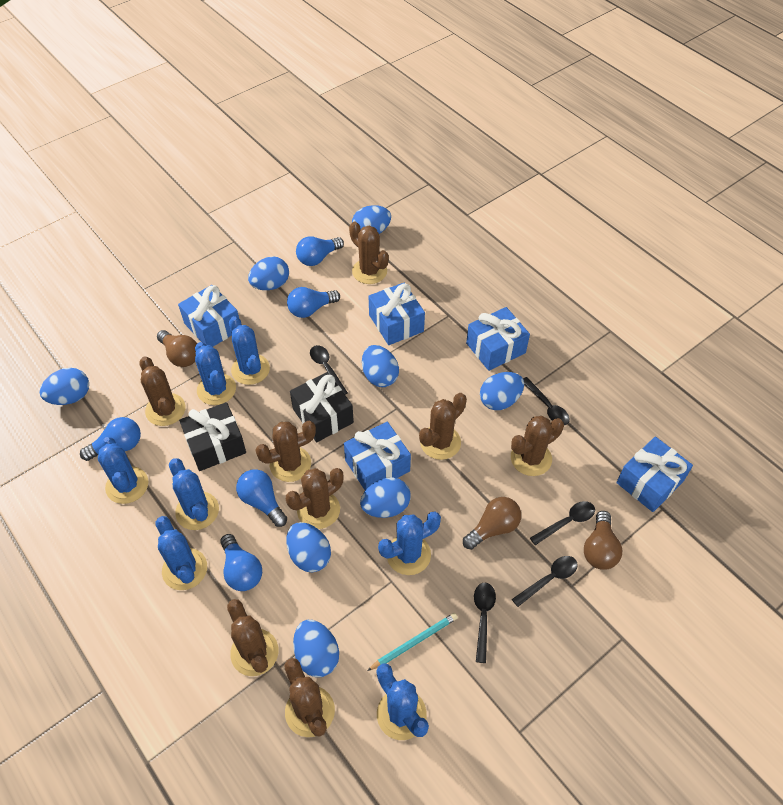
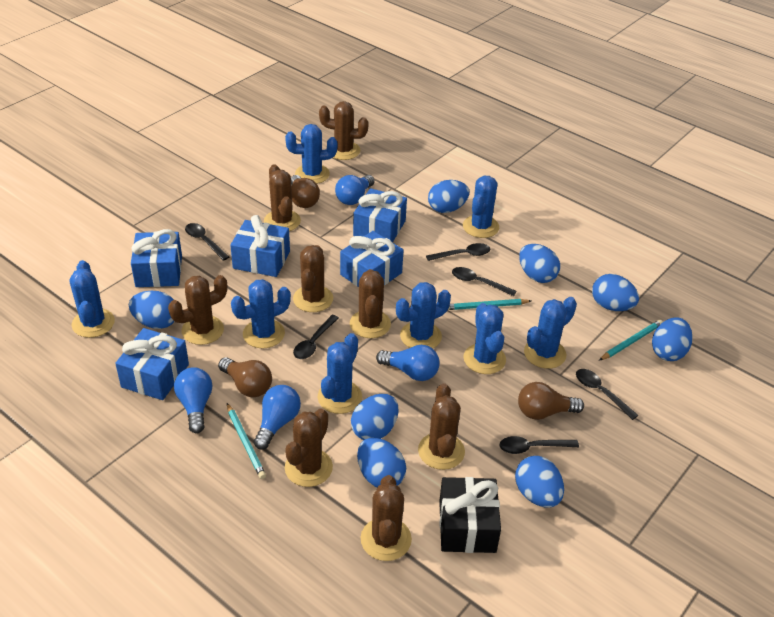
black gift: 2 -> 1
black spoon: 5 -> 6
blue cactus: 7 -> 8
blue light bulb: 5 -> 4
turquoise pencil: 1 -> 3

